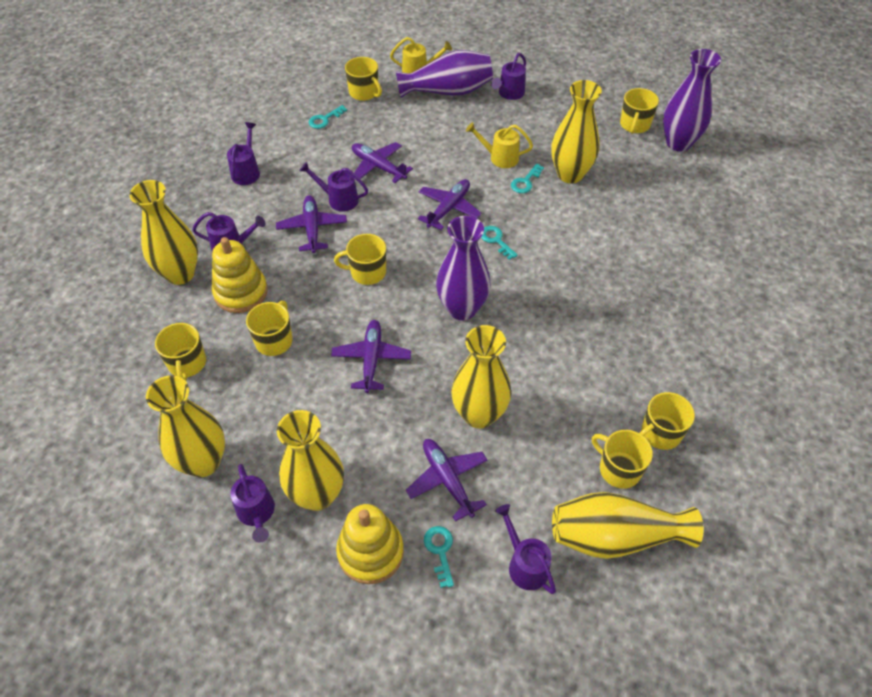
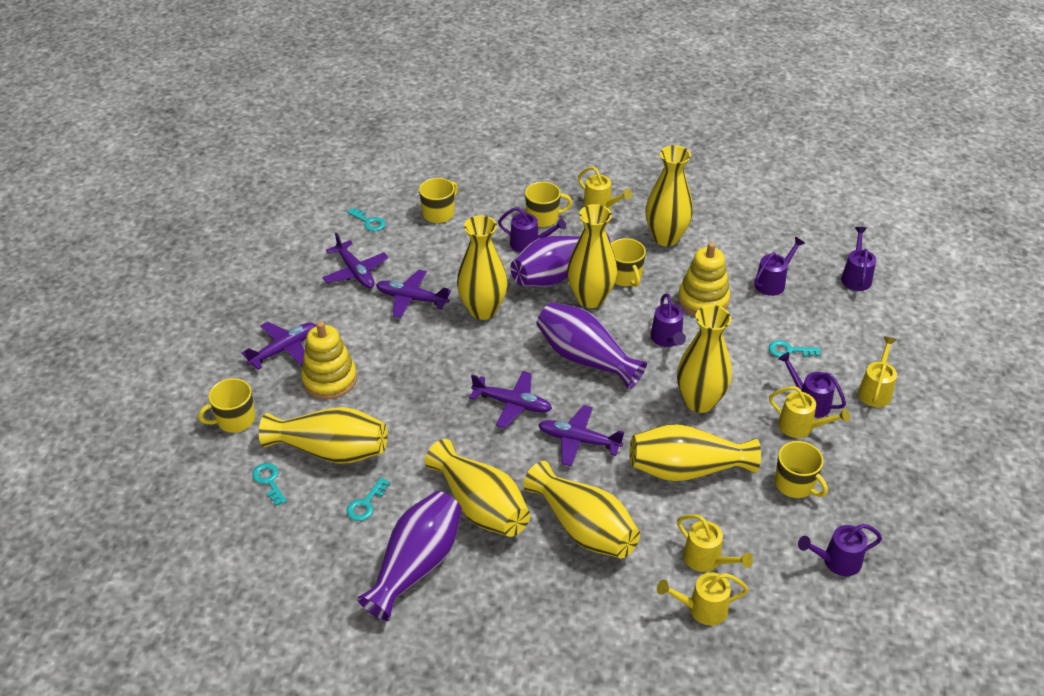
yellow mug: 7 -> 5
yellow vase: 6 -> 8
yellow watering can: 2 -> 5

